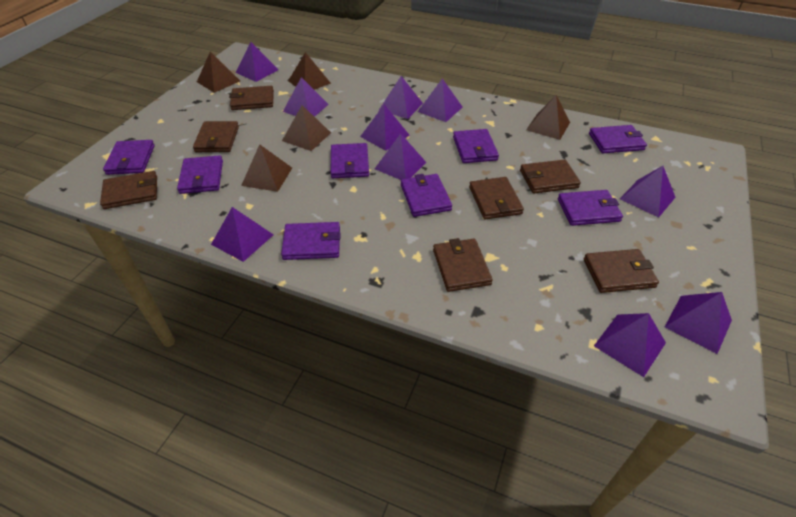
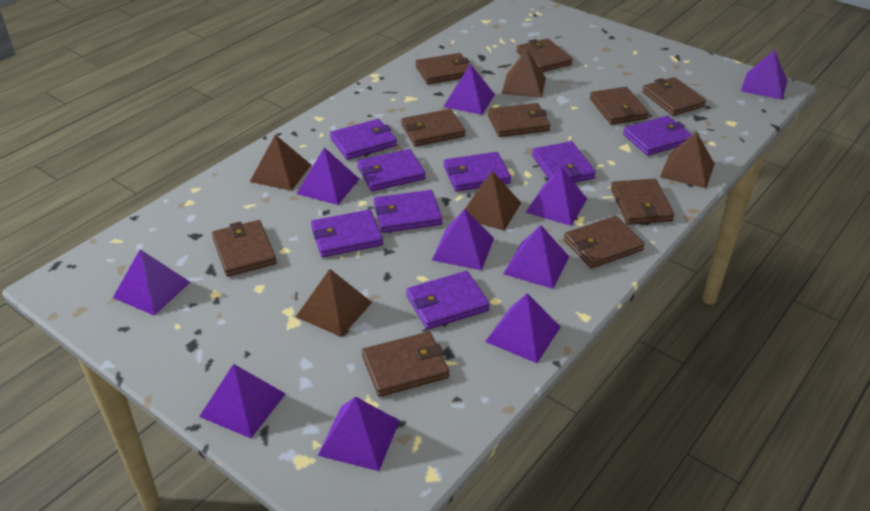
brown wallet: 7 -> 10

